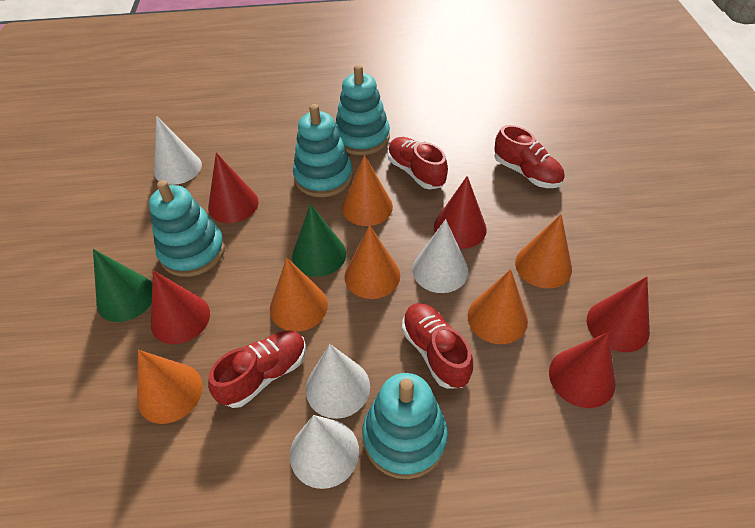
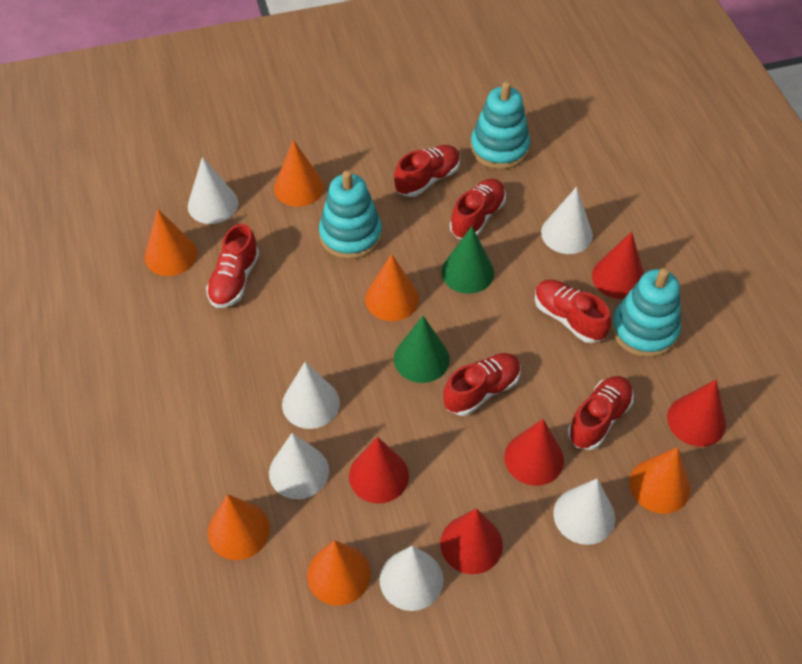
red shoe: 4 -> 6
turquoise stacking toy: 4 -> 3
white cone: 4 -> 6

